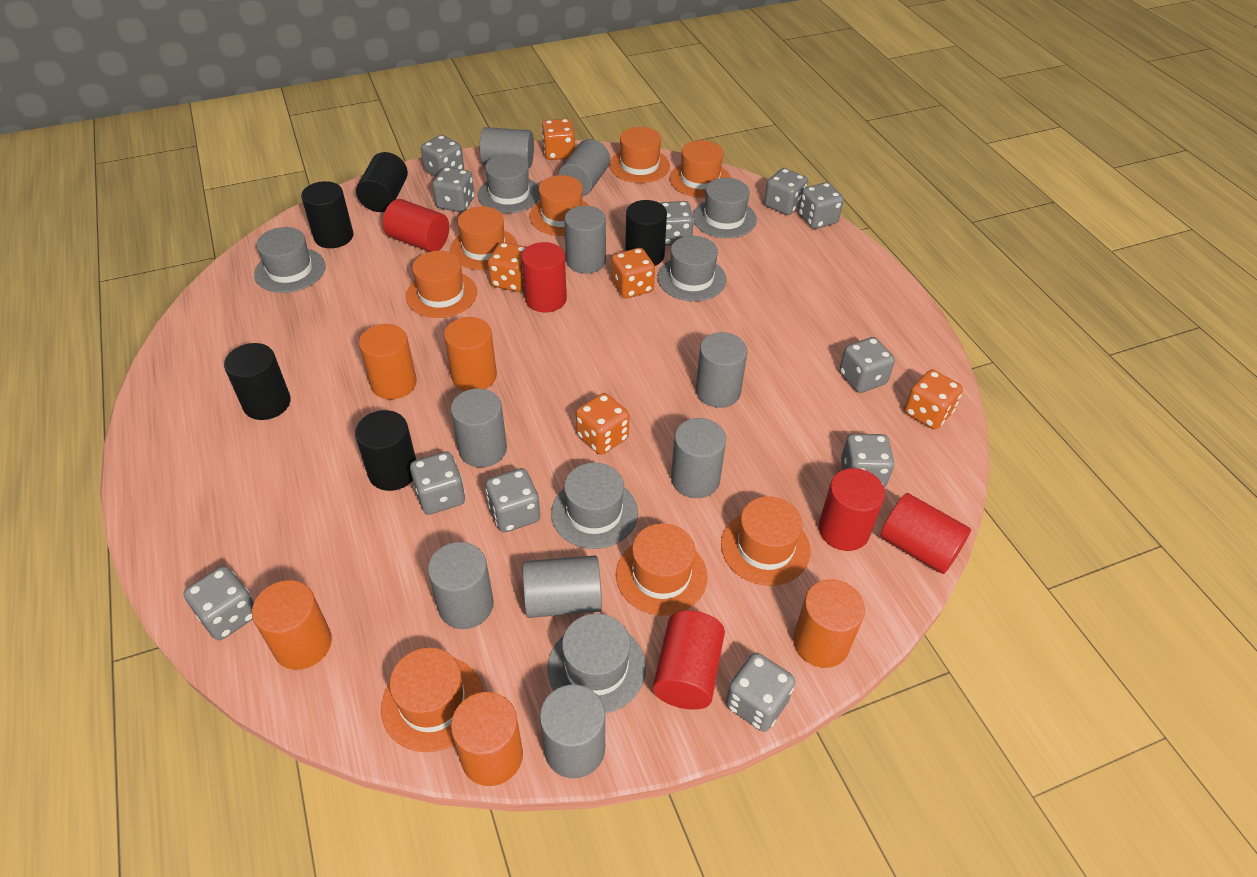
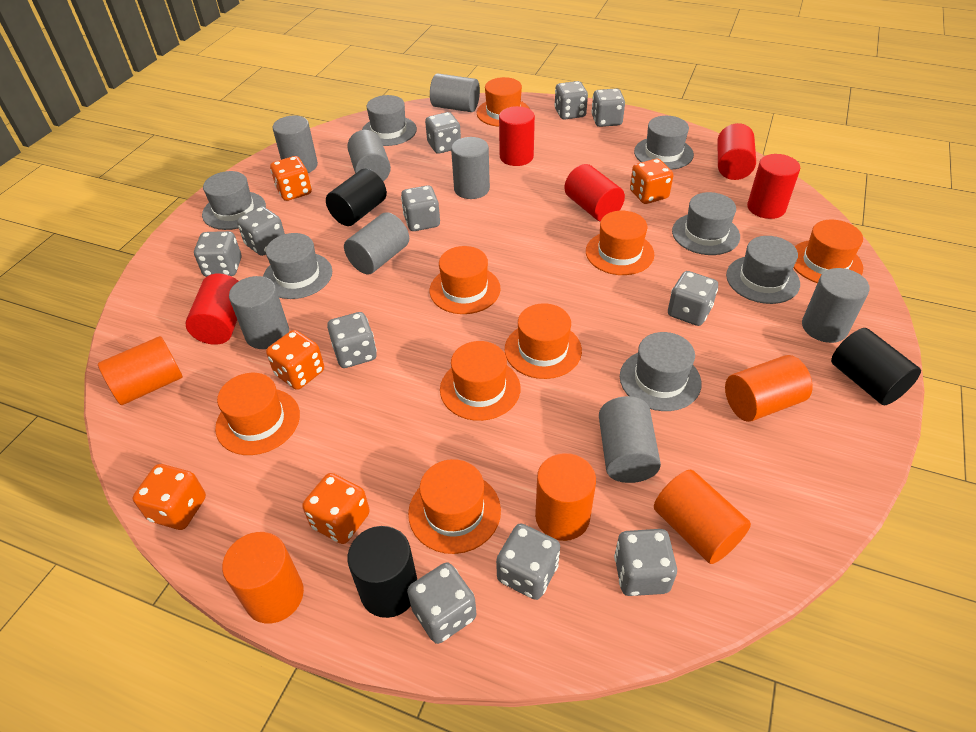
black cylinder: 5 -> 3
grey cylinder: 9 -> 8
grey hat: 6 -> 7

